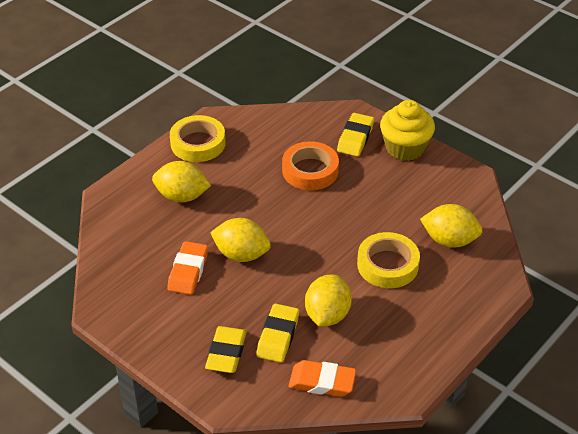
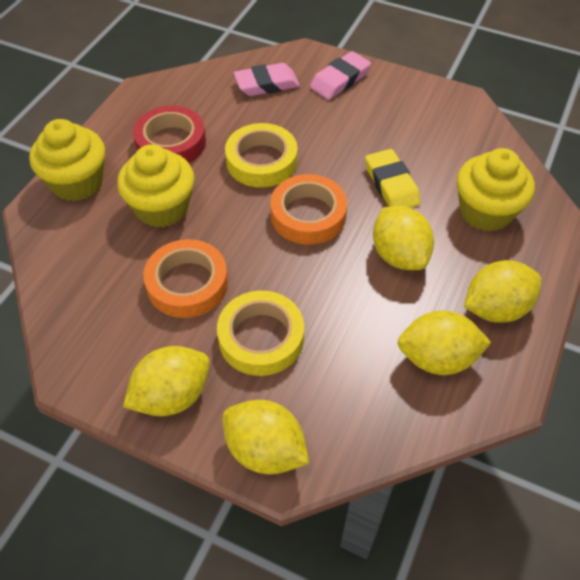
orange eraser: 2 -> 0
orange tape: 1 -> 2
pink eraser: 0 -> 2
red tape: 0 -> 1
yellow cupcake: 1 -> 3
yellow eraser: 3 -> 1
yellow lemon: 4 -> 5

